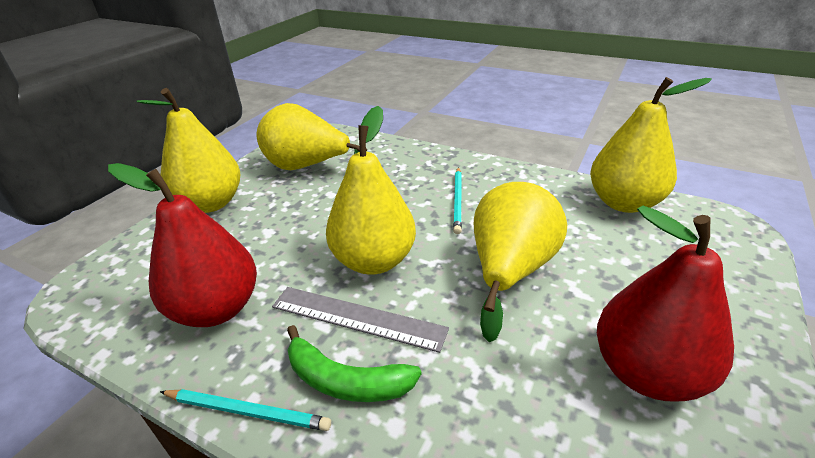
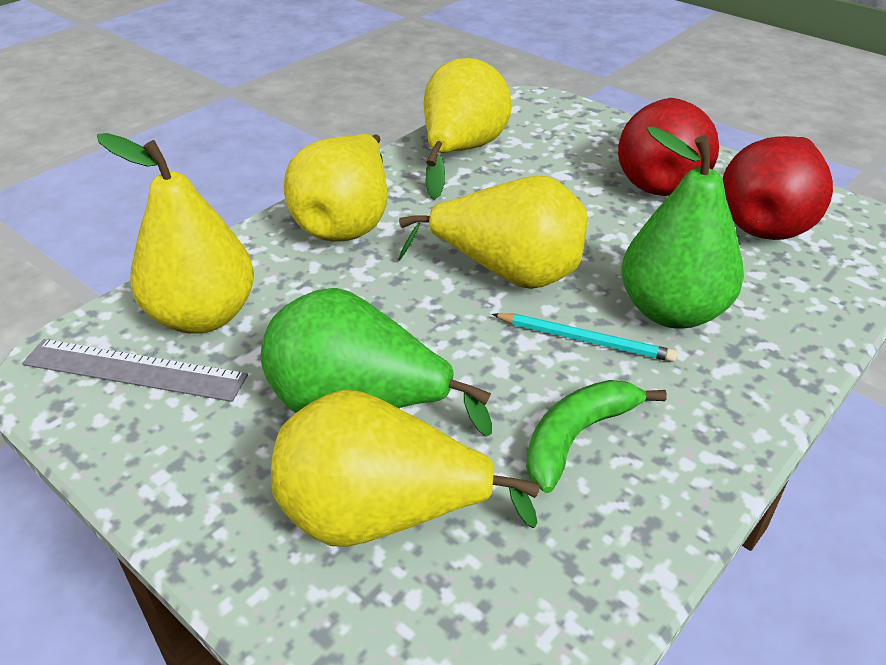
green pear: 0 -> 2
turquoise pencil: 2 -> 1

